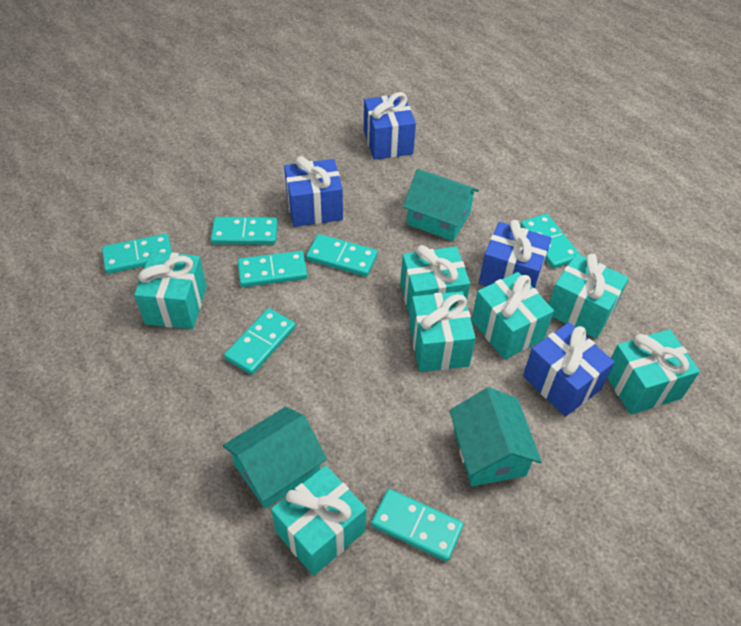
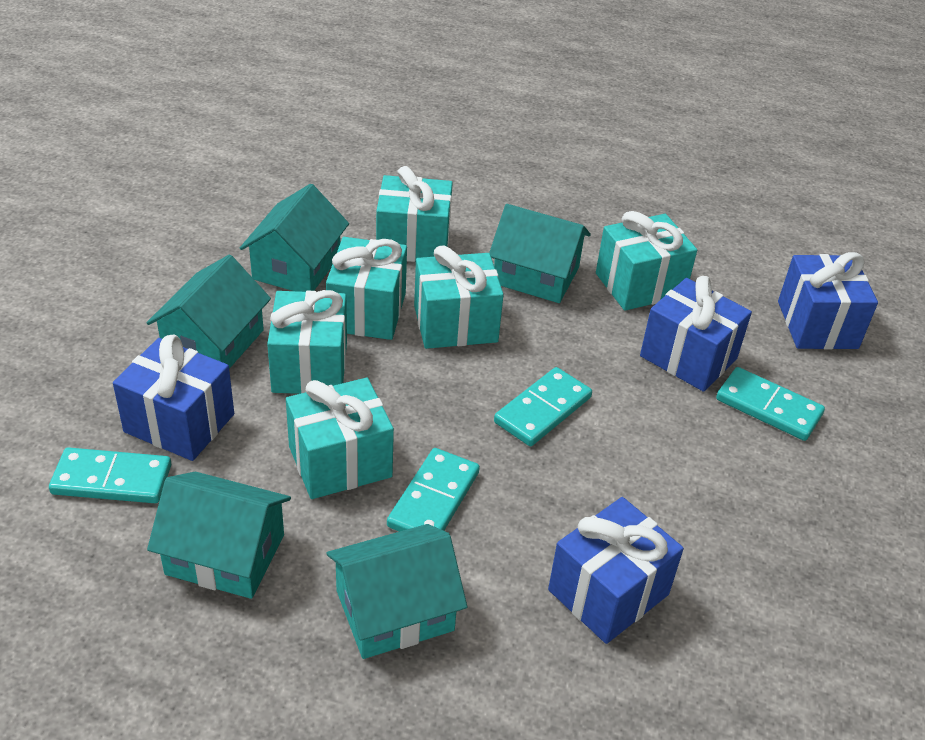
turquoise domino: 7 -> 4
turquoise gift: 7 -> 6
turquoise house: 3 -> 5

